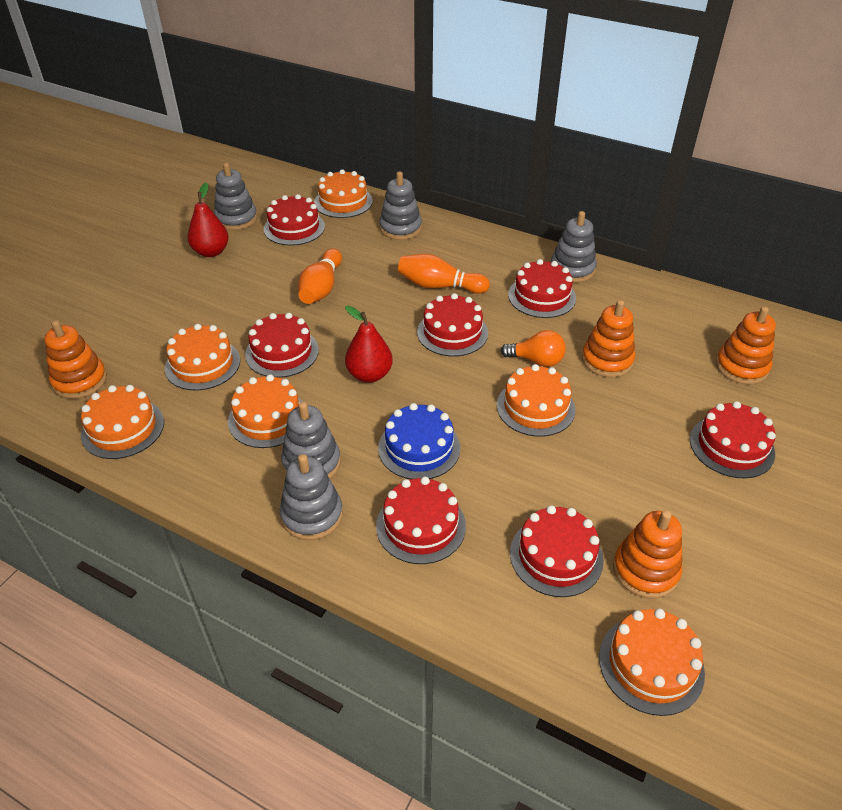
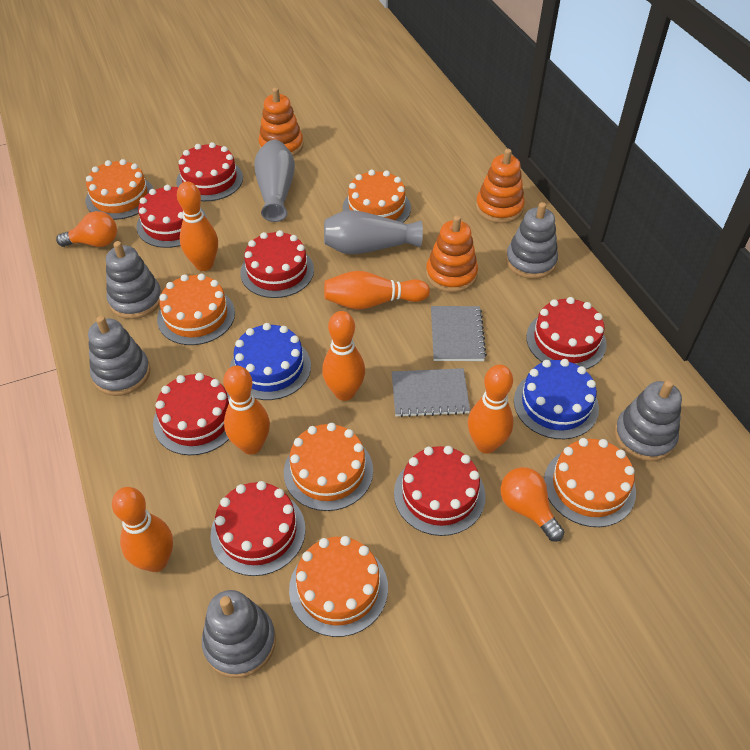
blue cake: 1 -> 2
grey notebook: 0 -> 2
grey vase: 0 -> 2
orange bowling pin: 2 -> 6
orange light bulb: 1 -> 2
orange stacking toy: 4 -> 3
red pear: 2 -> 0

